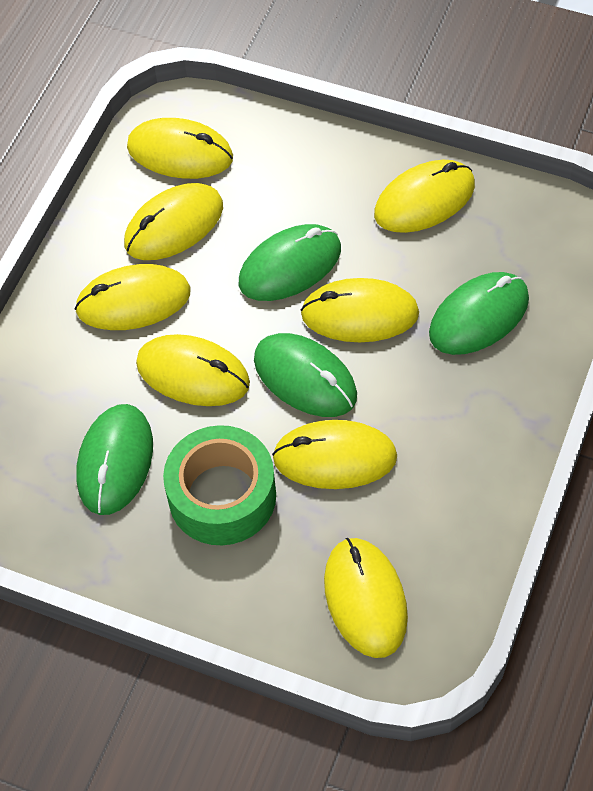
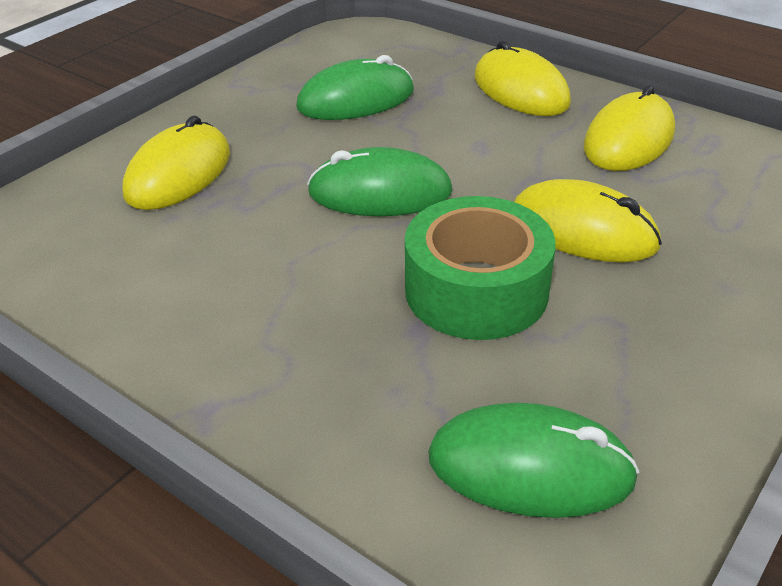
green mouse: 4 -> 3
yellow mouse: 8 -> 4

